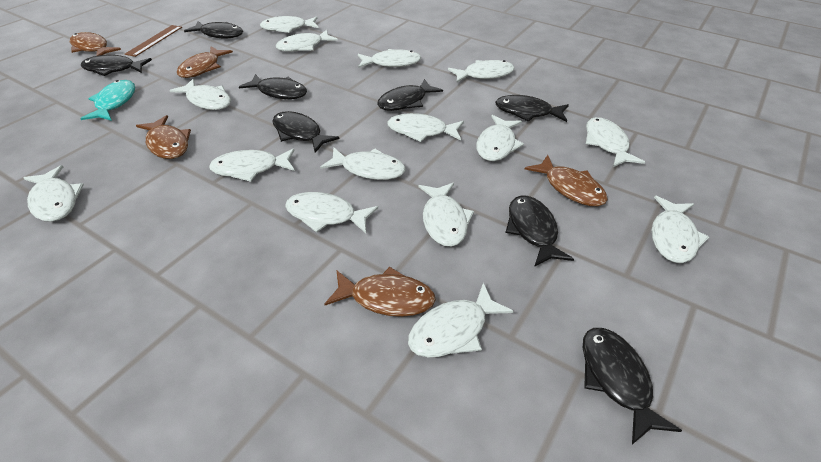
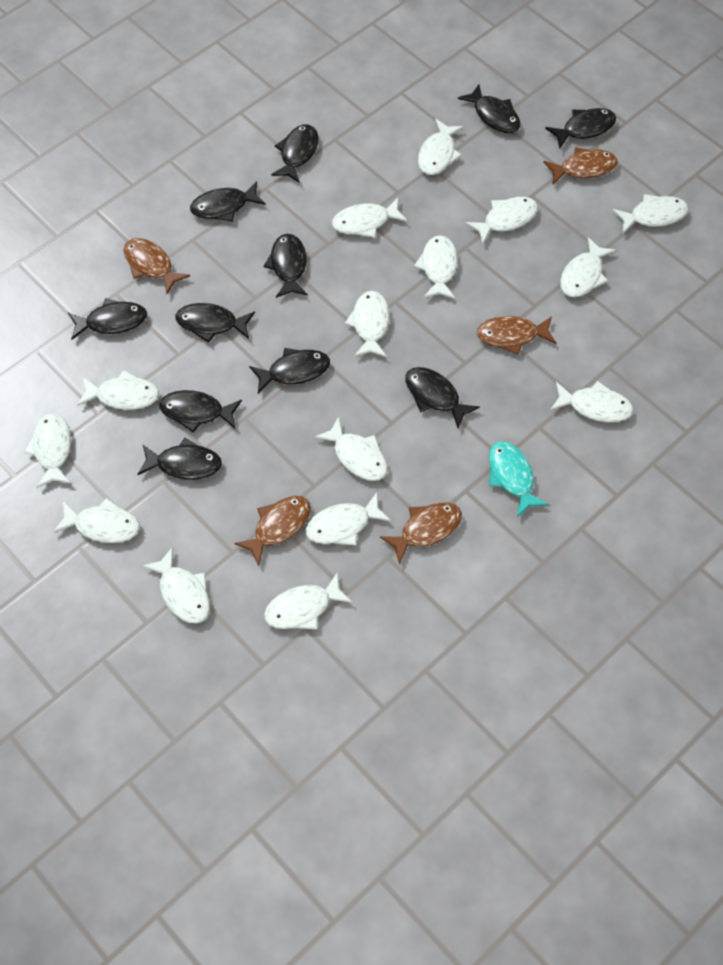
black fish: 8 -> 11
brown ruler: 1 -> 0

